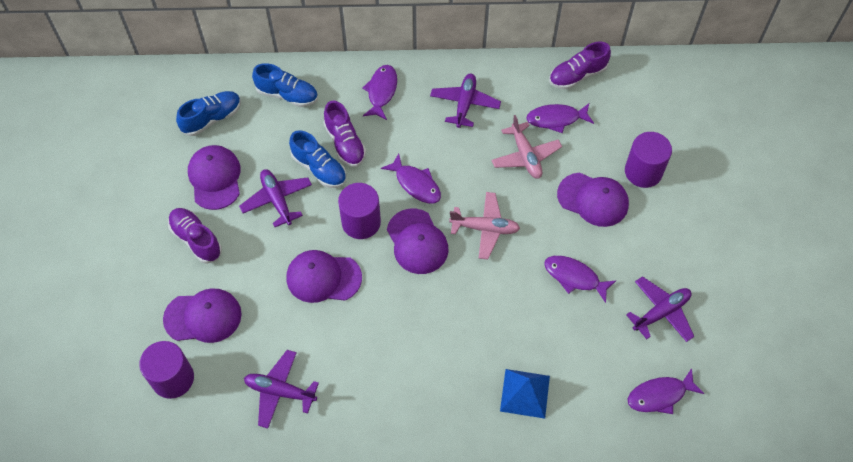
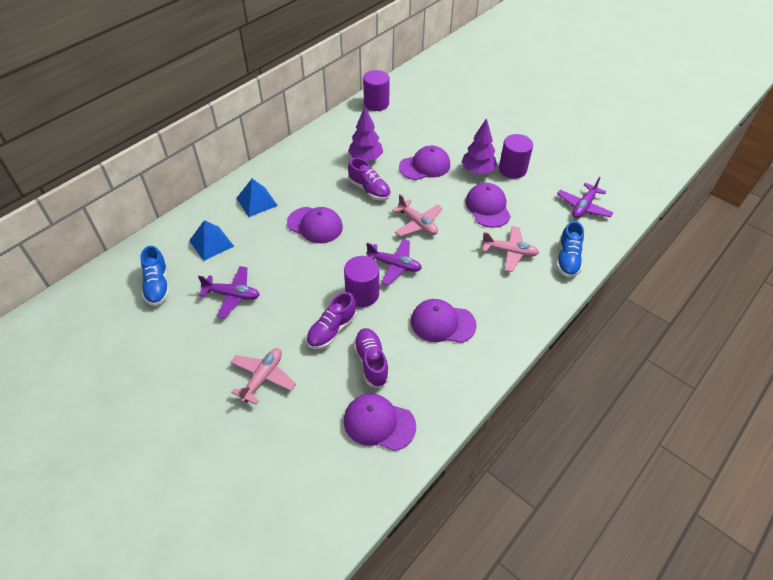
blue pyramid: 1 -> 2
blue shoe: 3 -> 2
pink plane: 2 -> 3
purple fish: 5 -> 0
purple plane: 4 -> 3
purple tree: 0 -> 2

